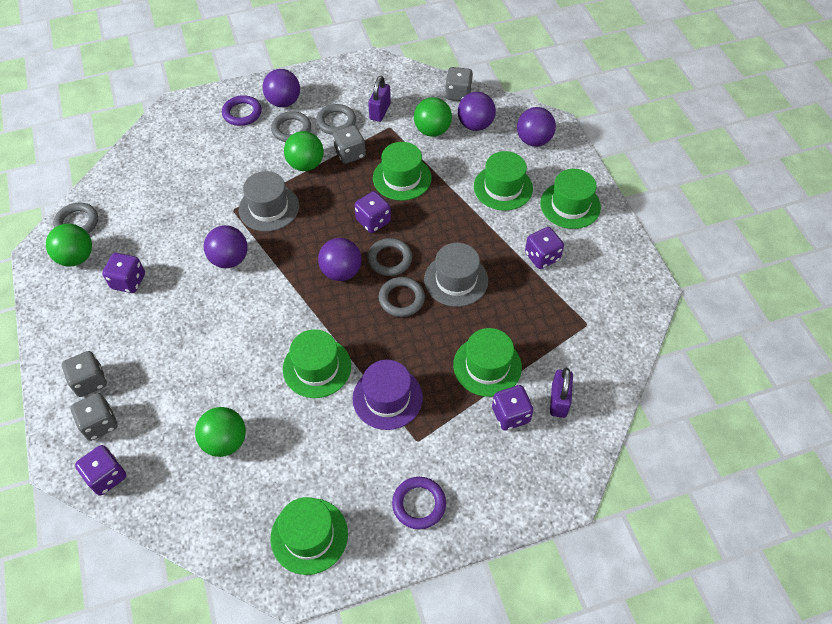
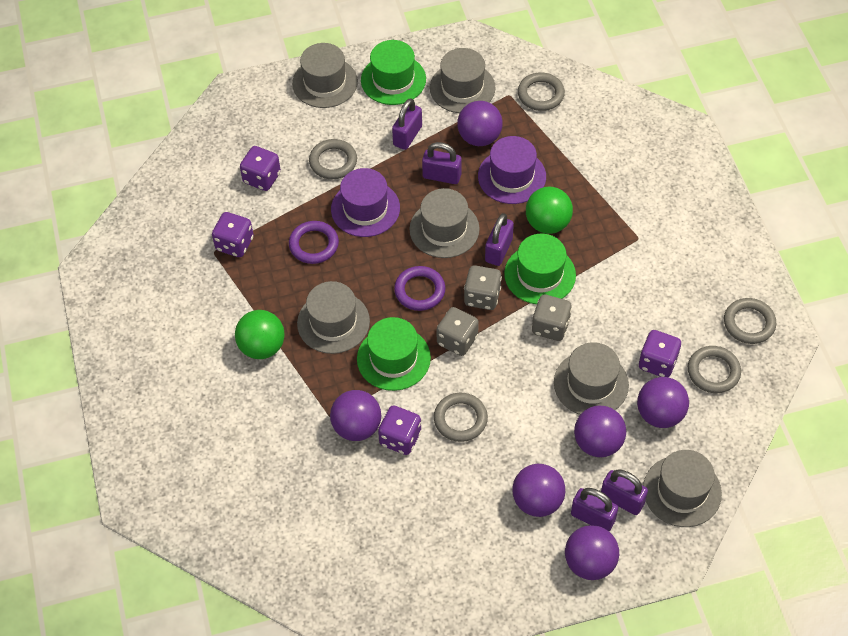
green ball: 4 -> 2
green hat: 6 -> 3
grey dice: 4 -> 3
grey hat: 2 -> 6
purple ball: 5 -> 6
purple dice: 5 -> 4
purple hat: 1 -> 2
purple padlock: 2 -> 5

